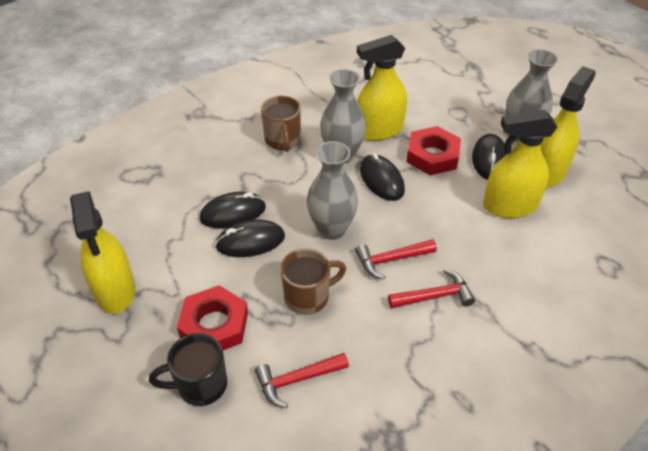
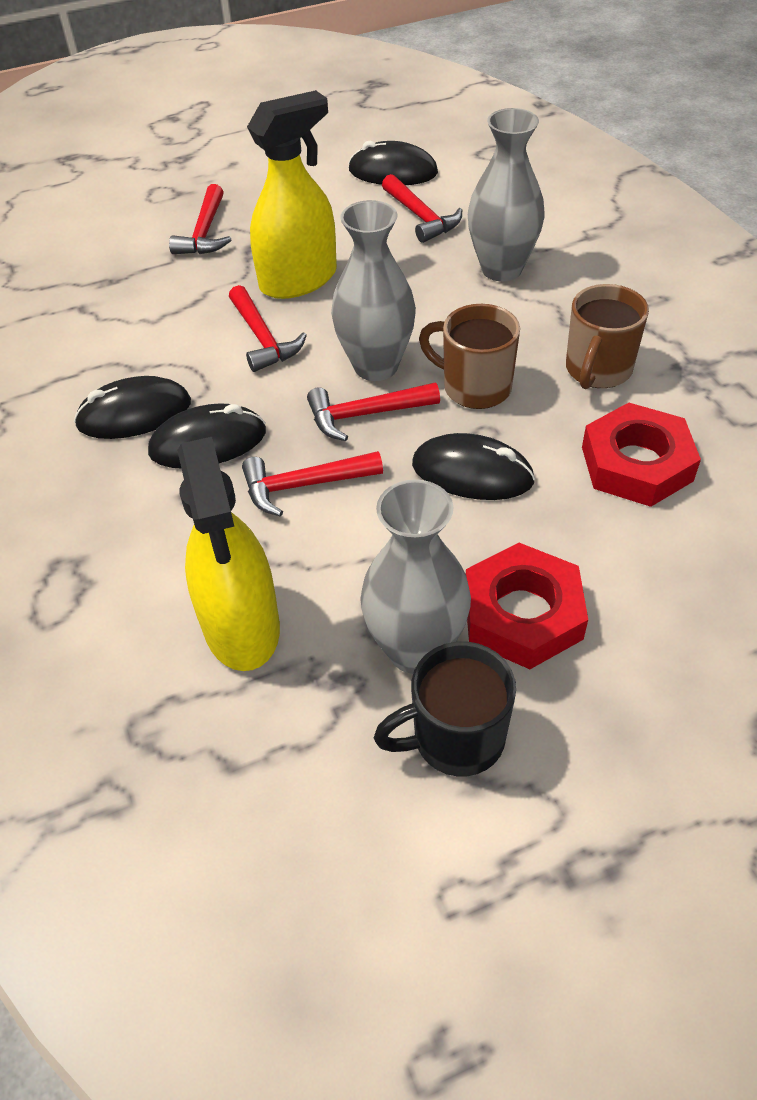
red hammer: 3 -> 5
yellow spray bottle: 4 -> 2

